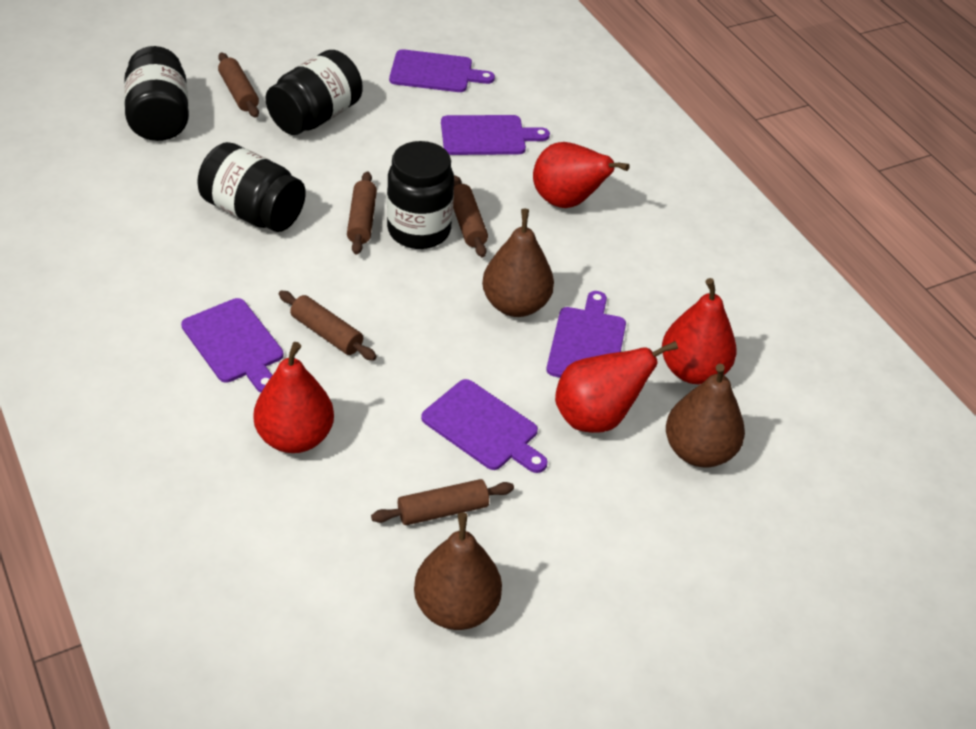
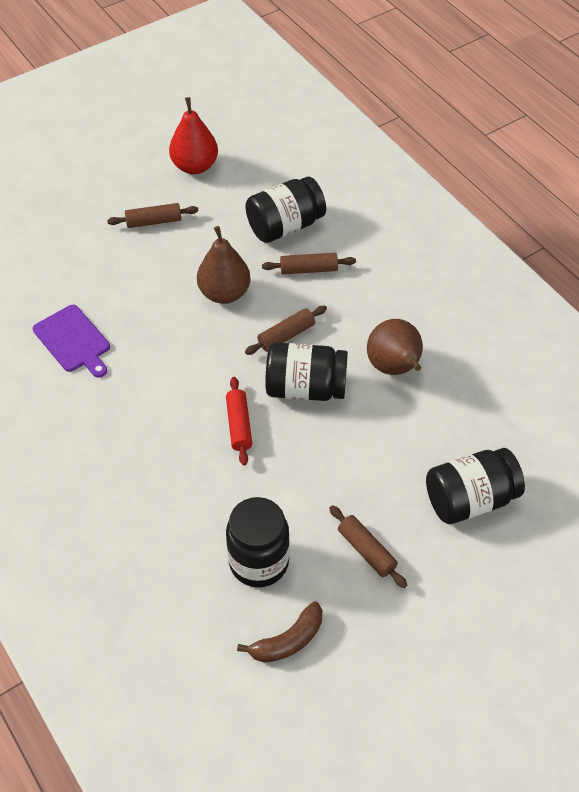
brown banana: 0 -> 1
brown pear: 3 -> 2
brown rolling pin: 5 -> 4
purple cutting board: 5 -> 1
red pear: 4 -> 1
red rolling pin: 0 -> 1

